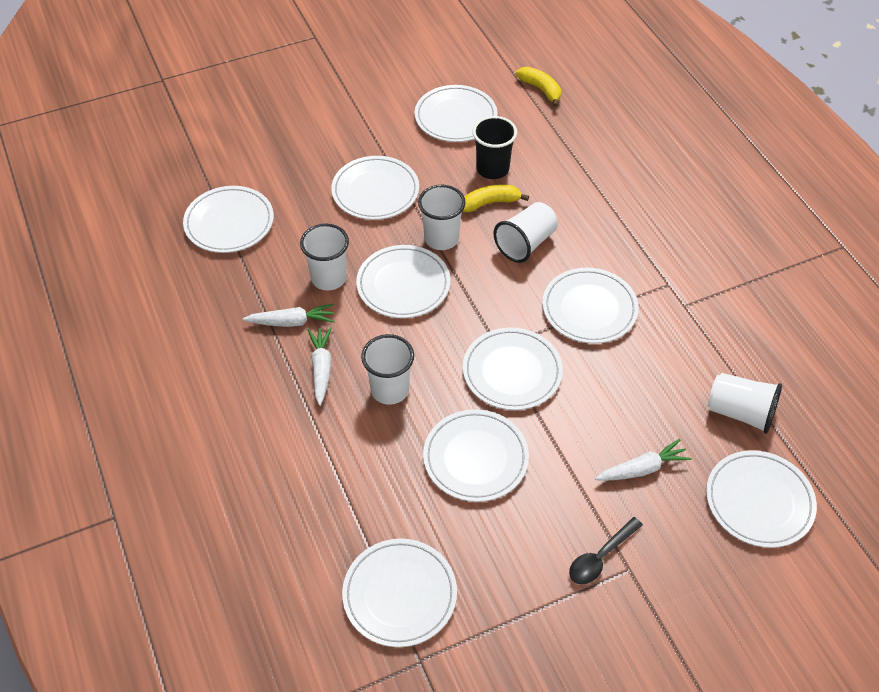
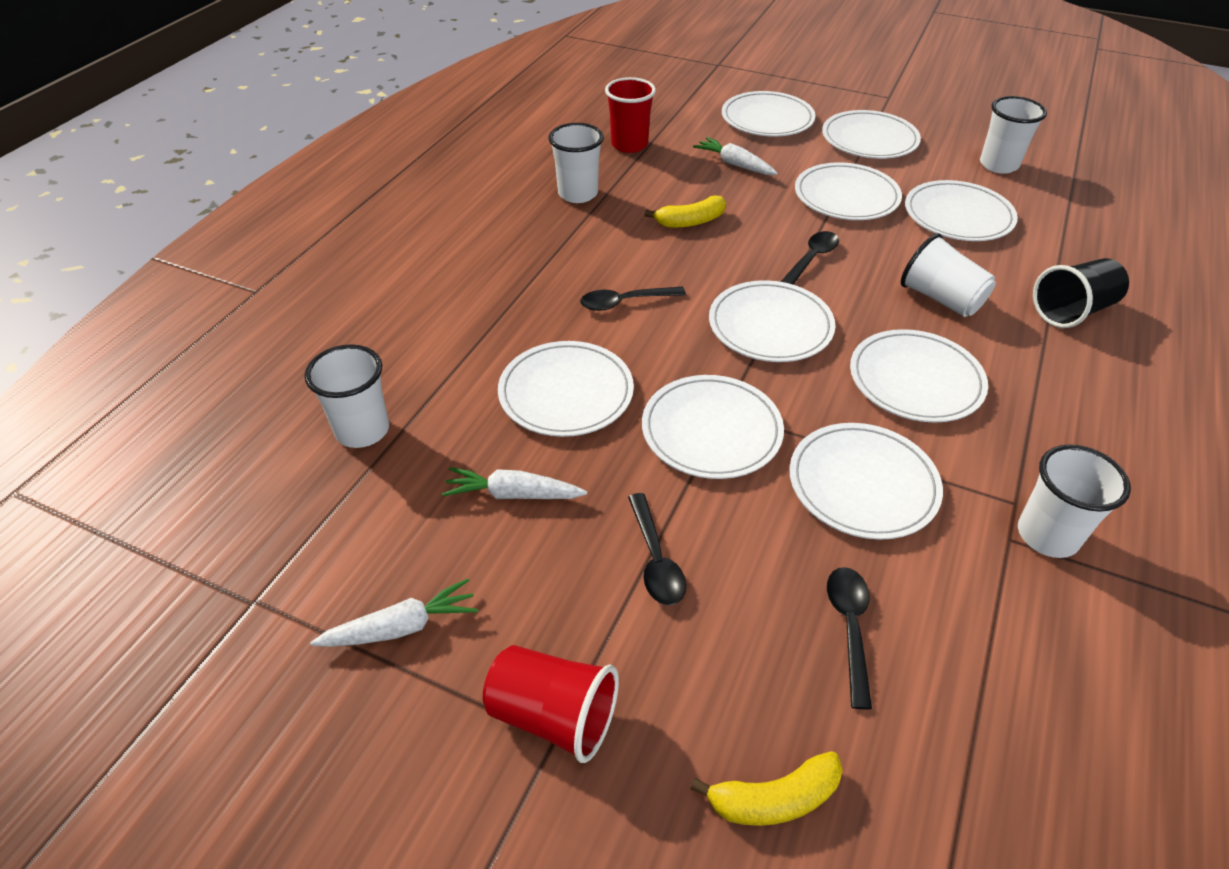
black spoon: 1 -> 4
red cup: 0 -> 2

